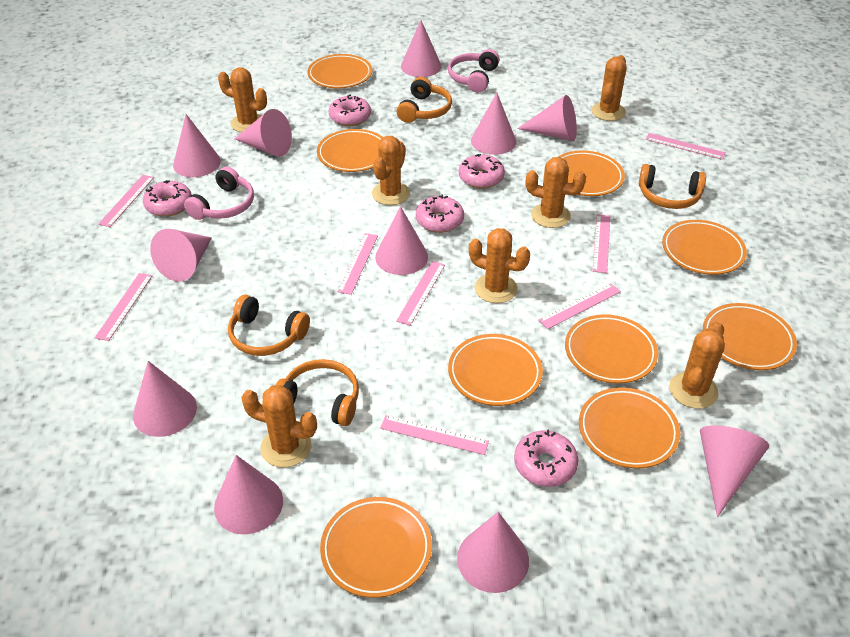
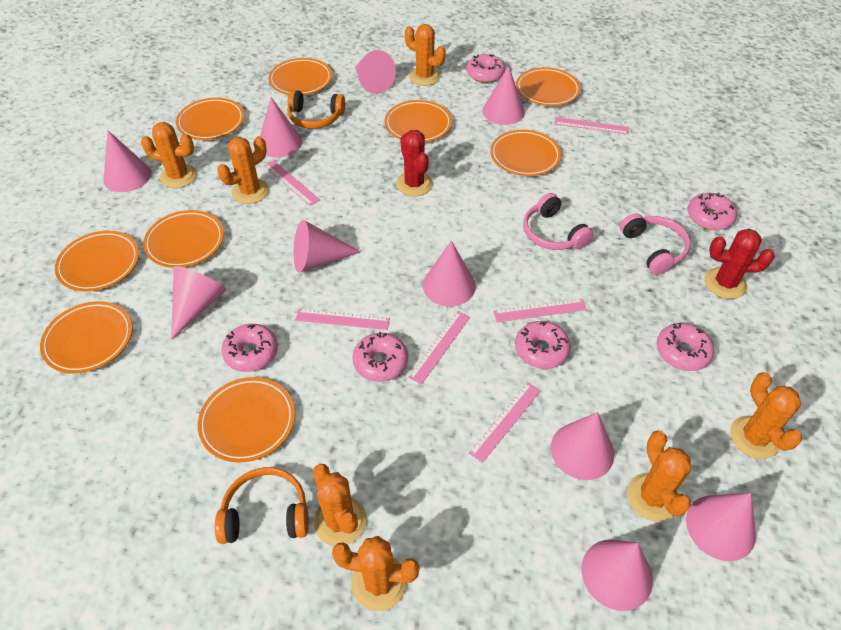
orange headphones: 4 -> 2
pink cone: 11 -> 10
pink donut: 5 -> 6
pink ruler: 8 -> 6
red cactus: 0 -> 2

